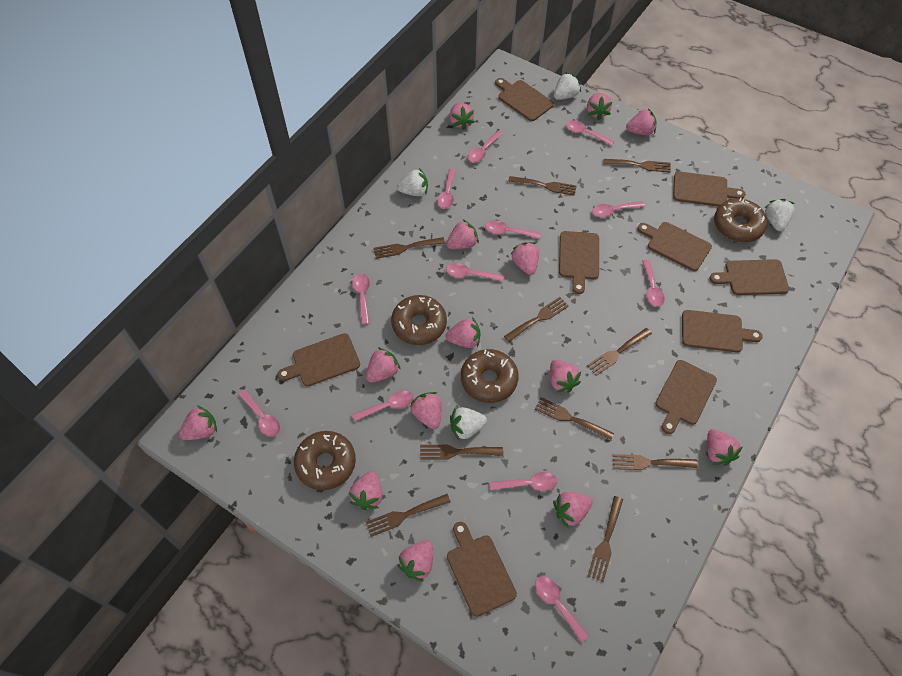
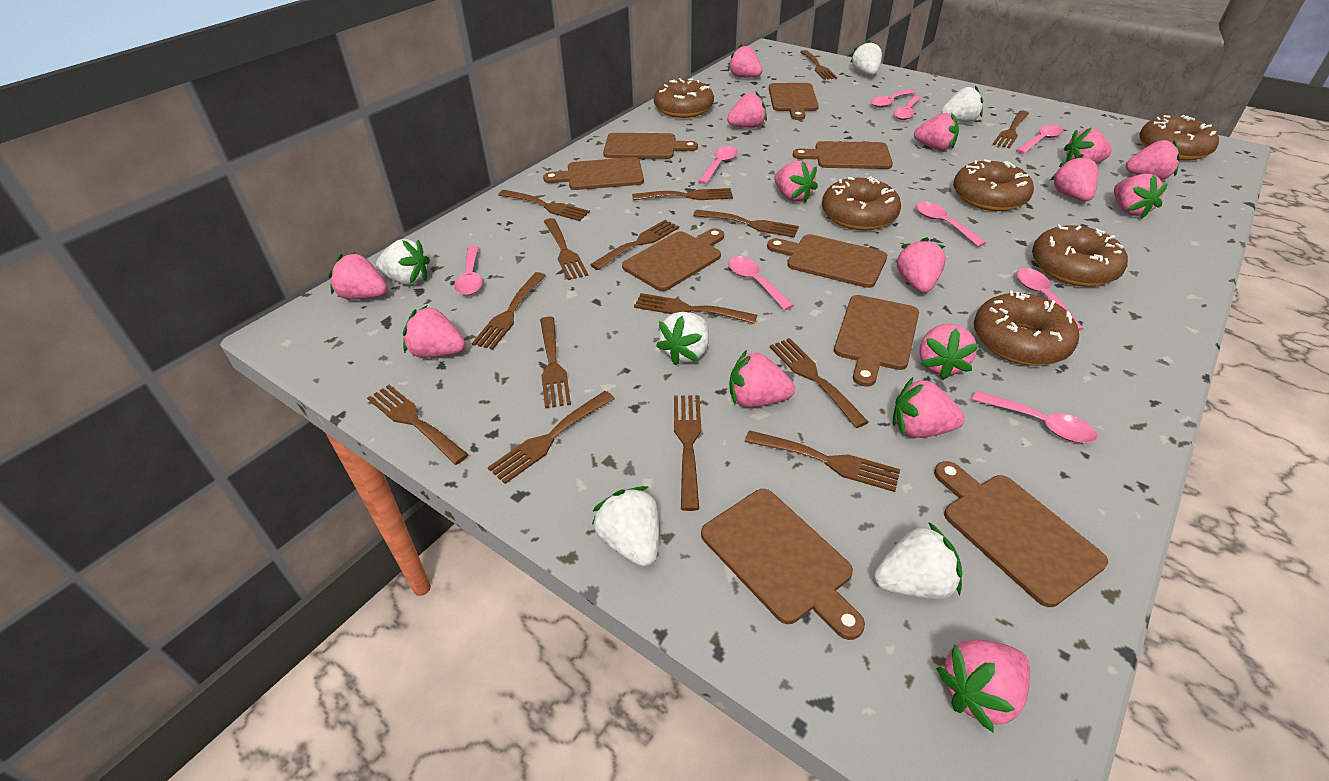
brown donut: 4 -> 6
brown fork: 10 -> 15
pink spoon: 12 -> 9
pink strawberry: 14 -> 15
white strawberry: 4 -> 6

